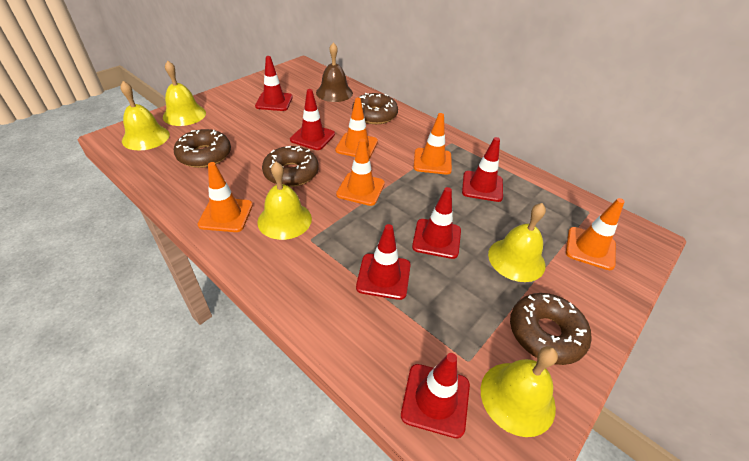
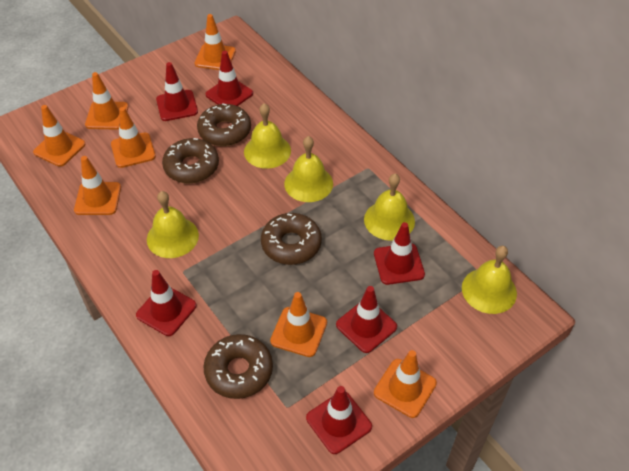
brown bell: 1 -> 0
orange traffic cone: 5 -> 7

